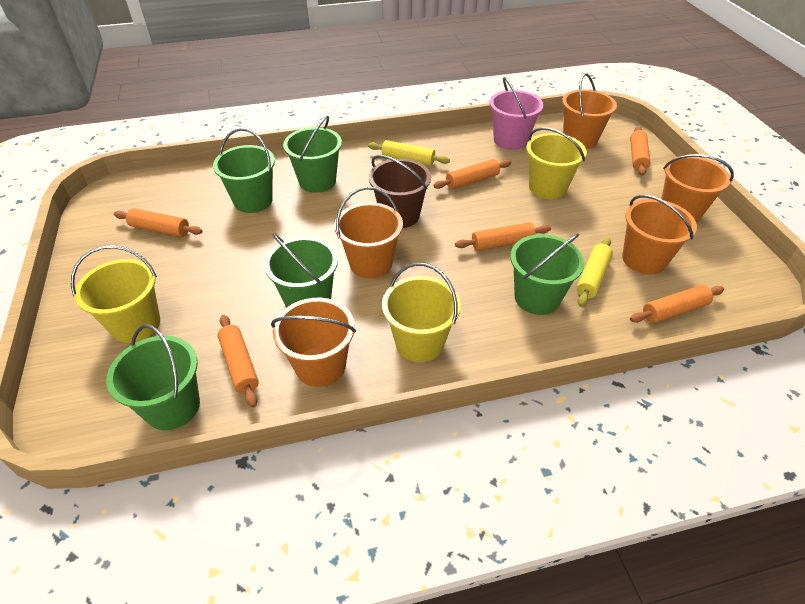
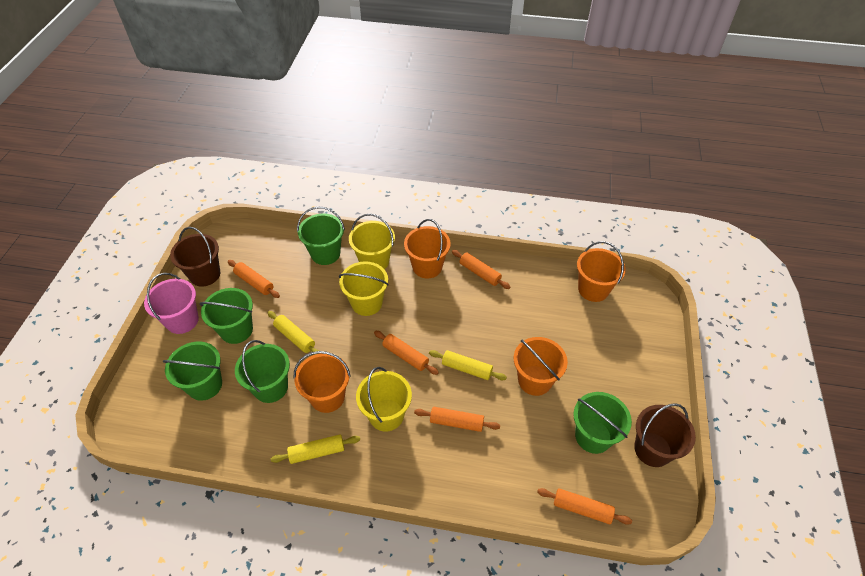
brown bucket: 1 -> 2
orange bucket: 5 -> 4
orange rolling pin: 6 -> 5
yellow rolling pin: 2 -> 3

